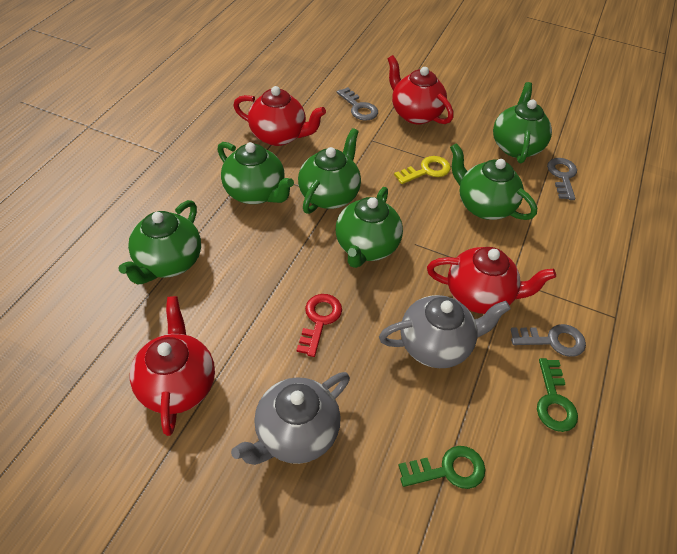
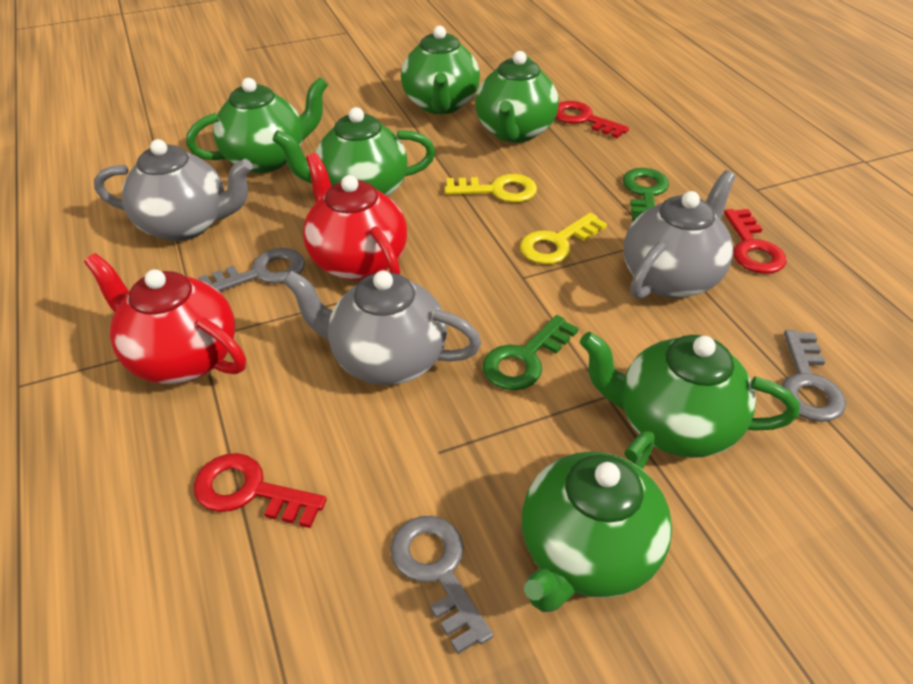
grey teapot: 2 -> 3
red key: 1 -> 3
red teapot: 4 -> 2
yellow key: 1 -> 2

